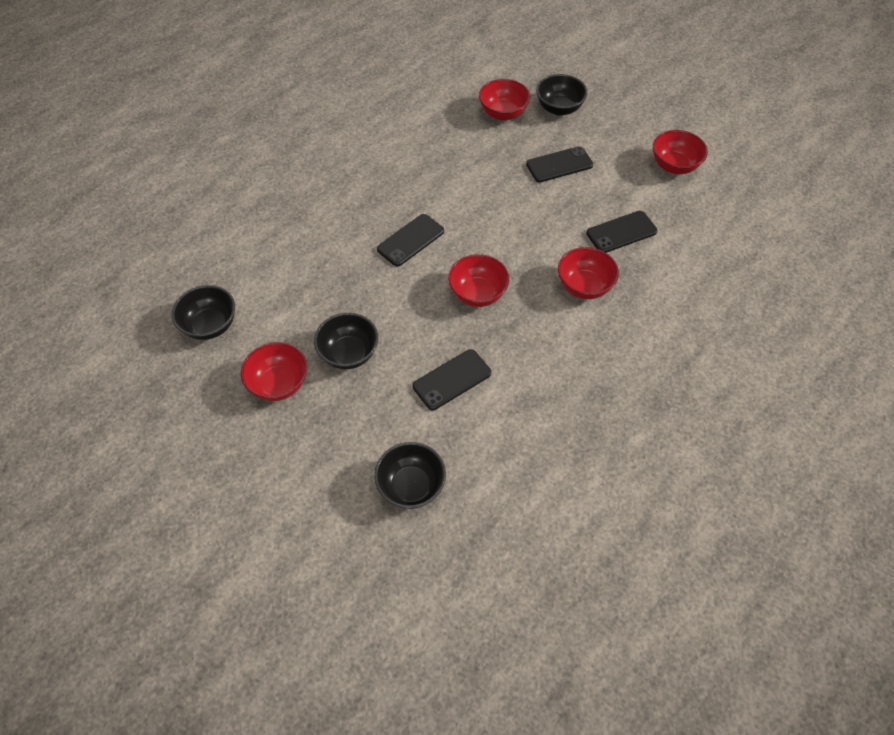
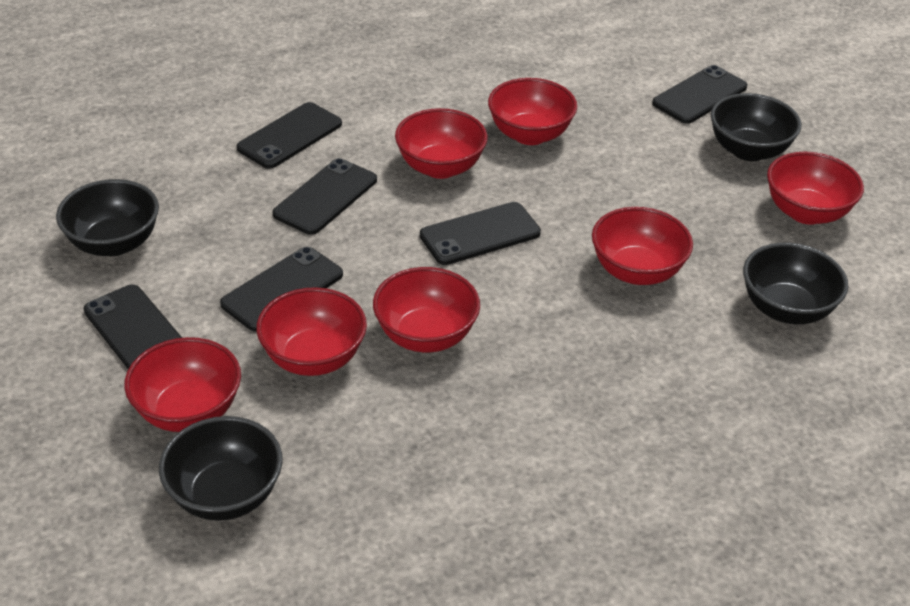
black phone: 4 -> 6
red bowl: 5 -> 7

